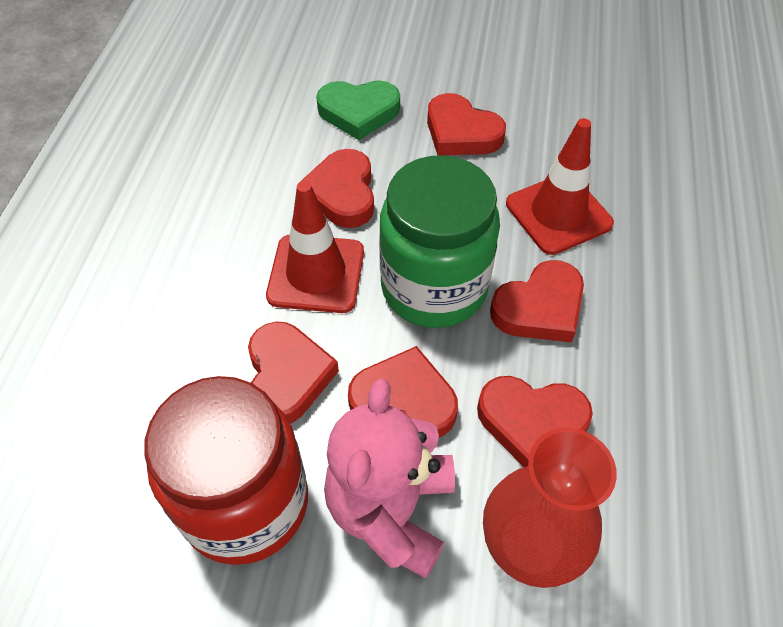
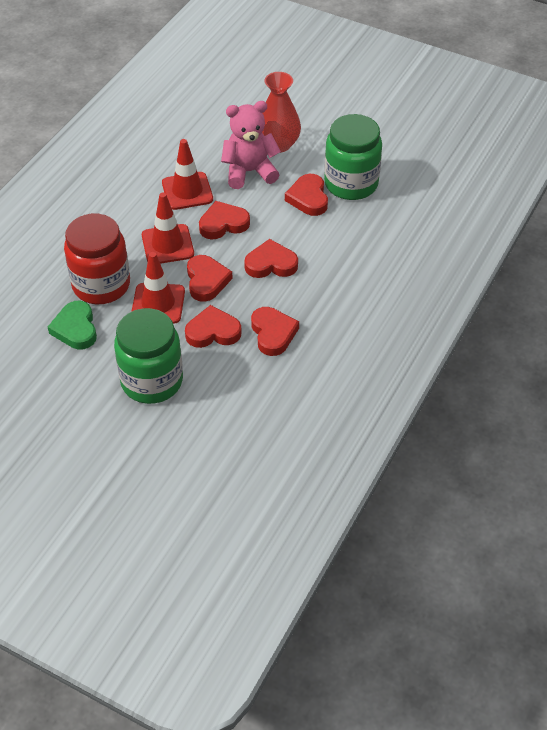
green jar: 1 -> 2
red traffic cone: 2 -> 3

